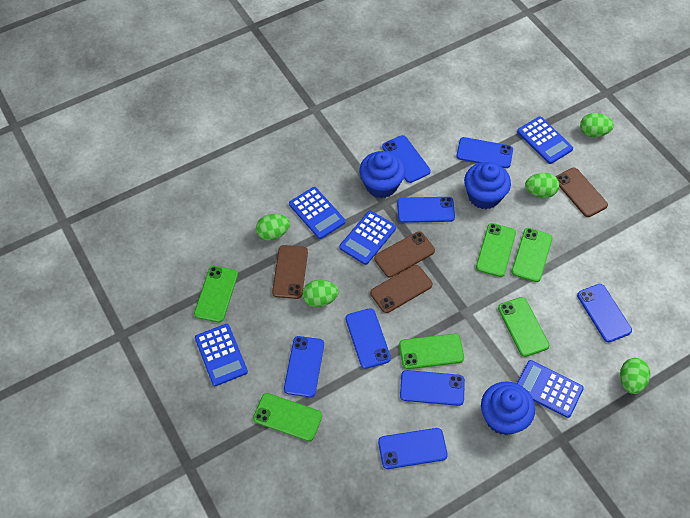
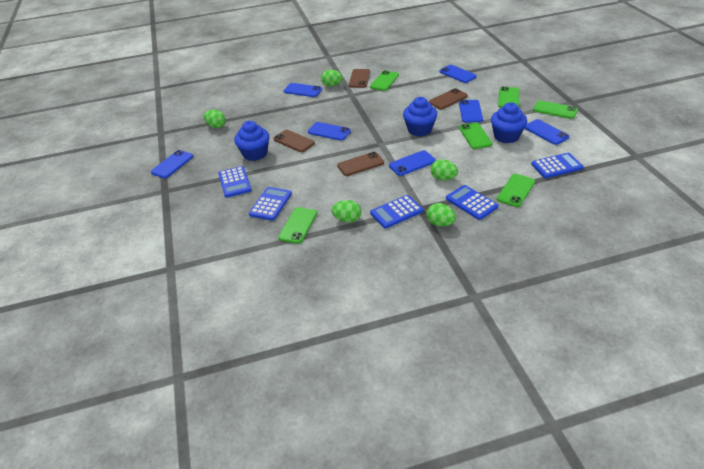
blue phone: 8 -> 7

